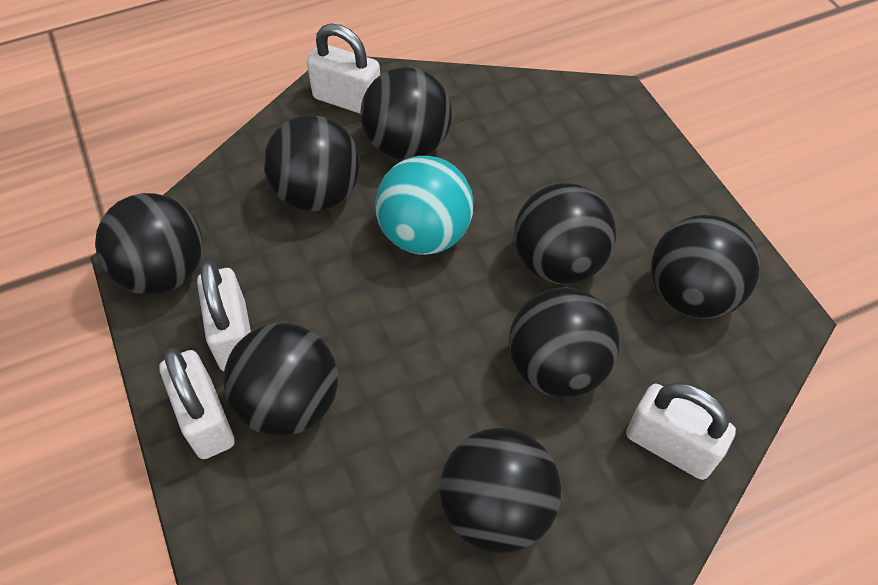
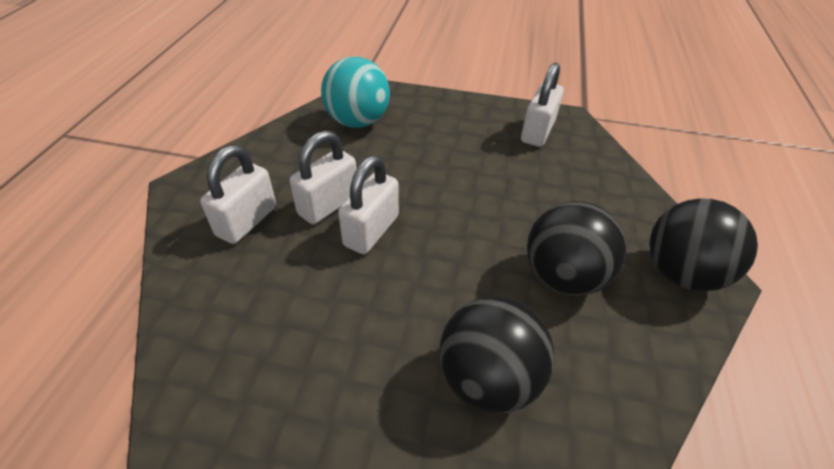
black ball: 8 -> 3

